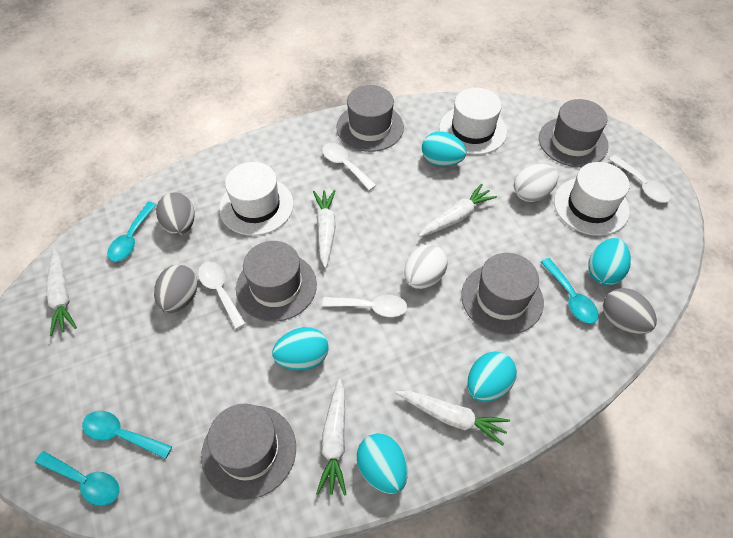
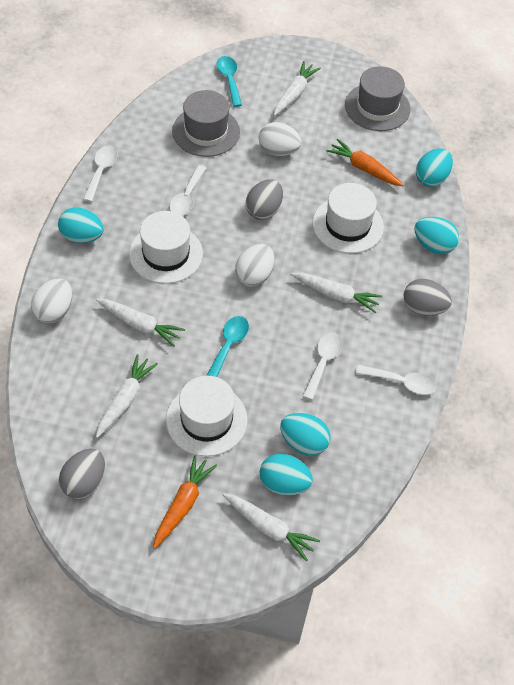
grey hat: 5 -> 2
orange carrot: 0 -> 2
turquoise spoon: 4 -> 2
white egg: 2 -> 3

